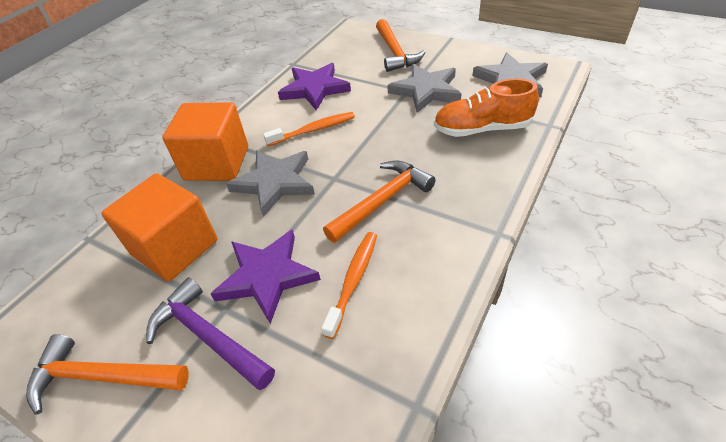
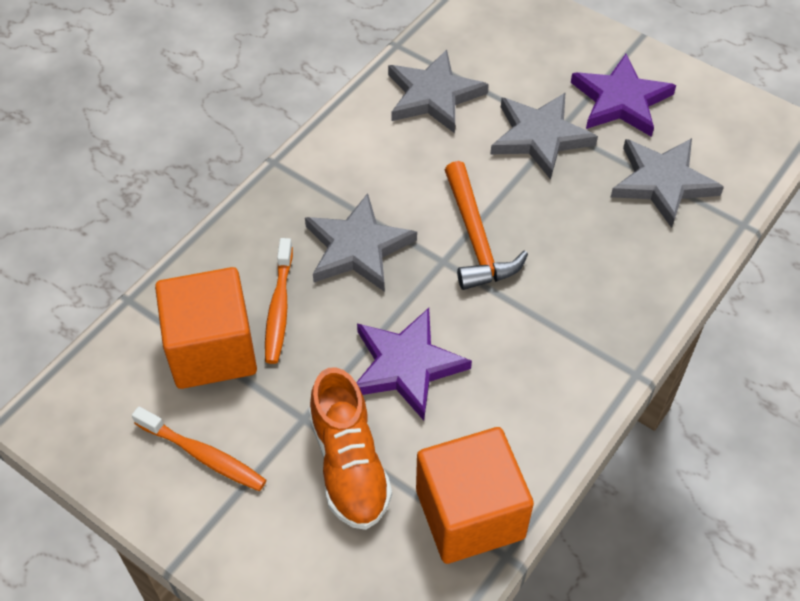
grey star: 3 -> 4
orange hammer: 3 -> 1
purple hammer: 1 -> 0

